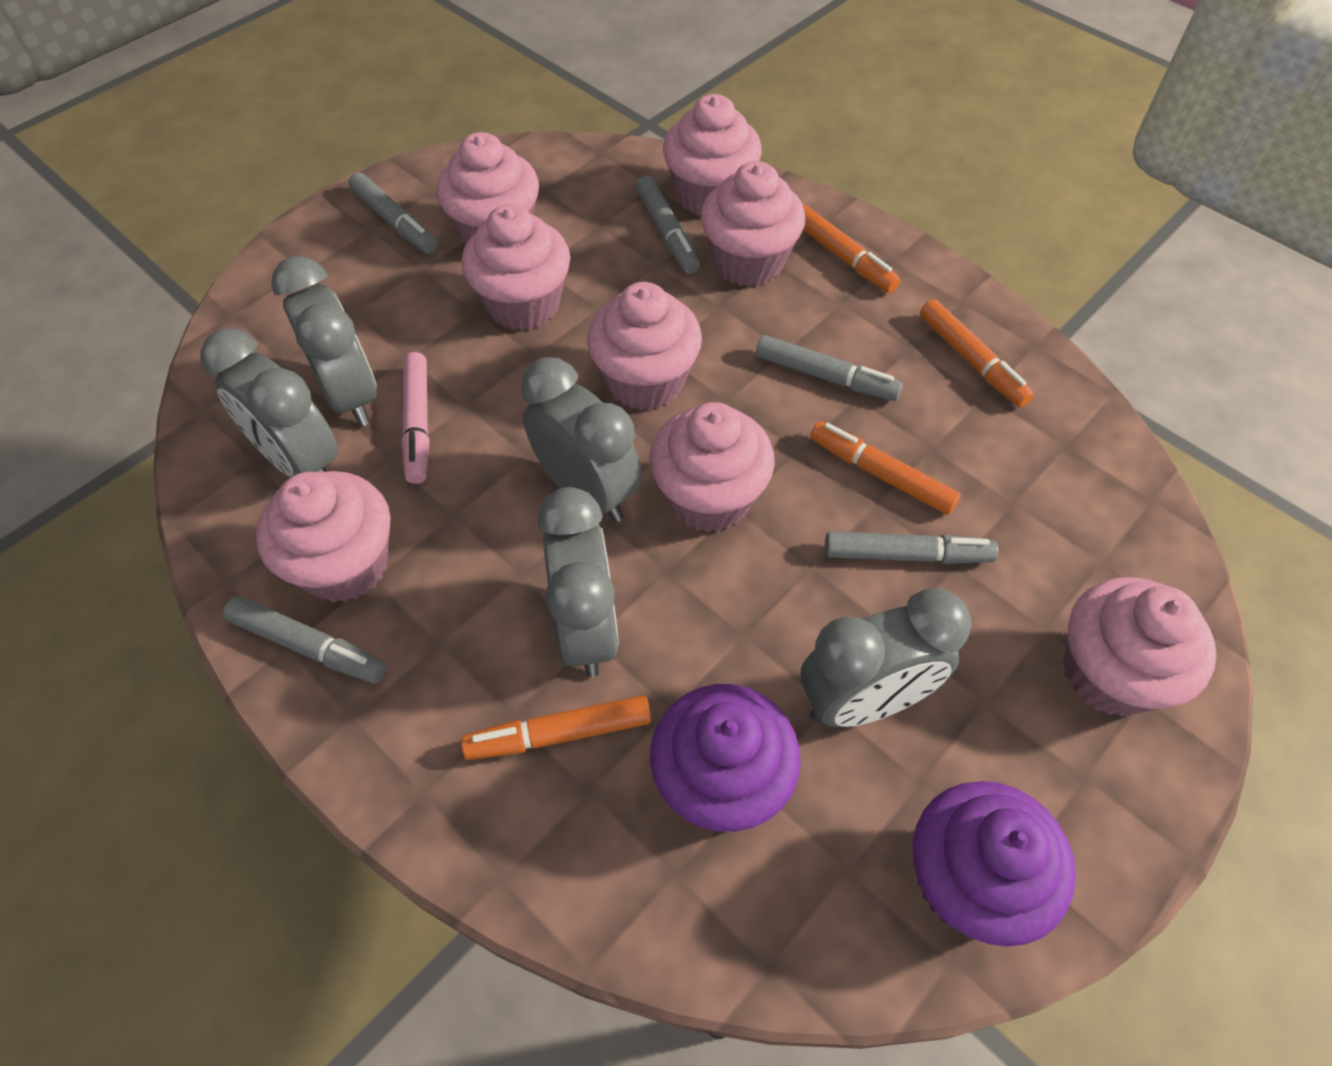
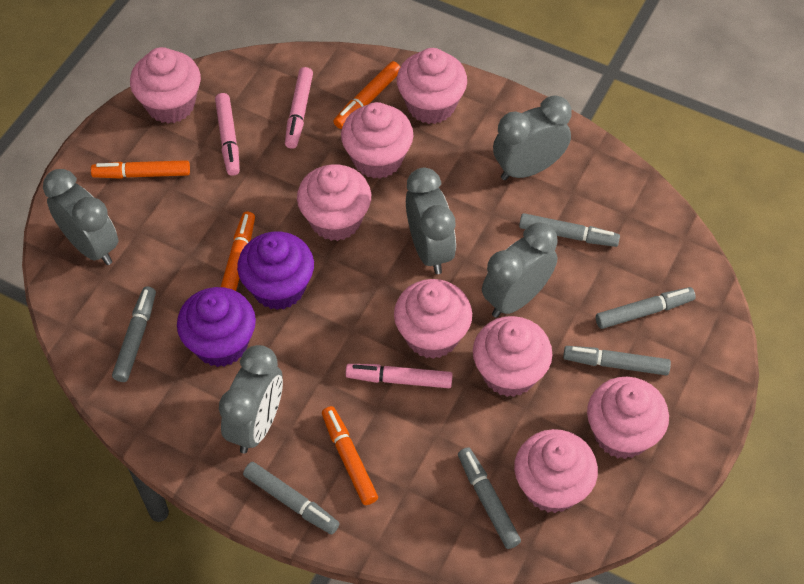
grey marker: 5 -> 6
pink marker: 1 -> 3

